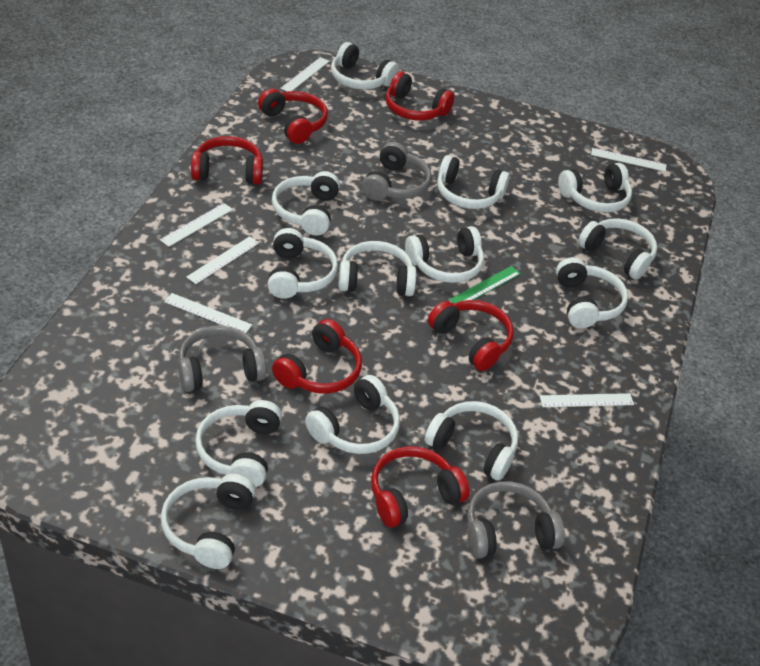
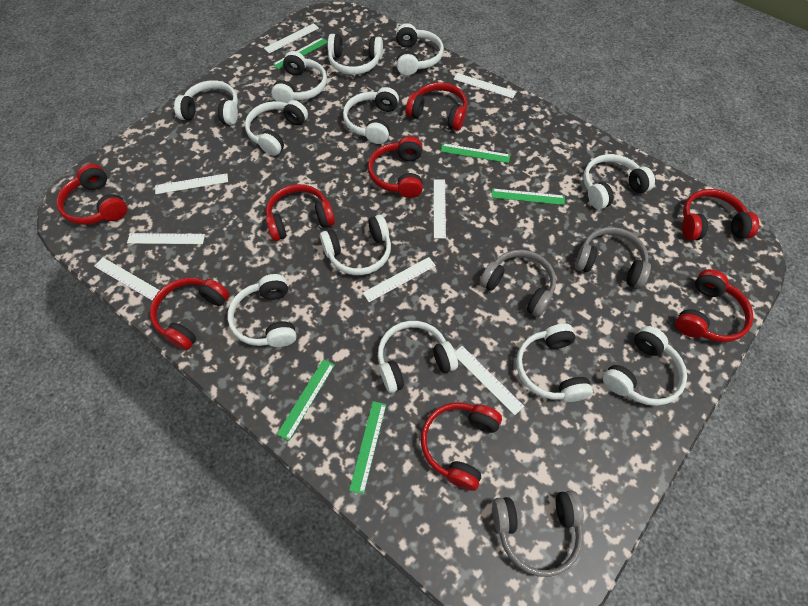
green ruler: 1 -> 5
red headphones: 6 -> 8
white headphones: 13 -> 12
white ruler: 6 -> 8

